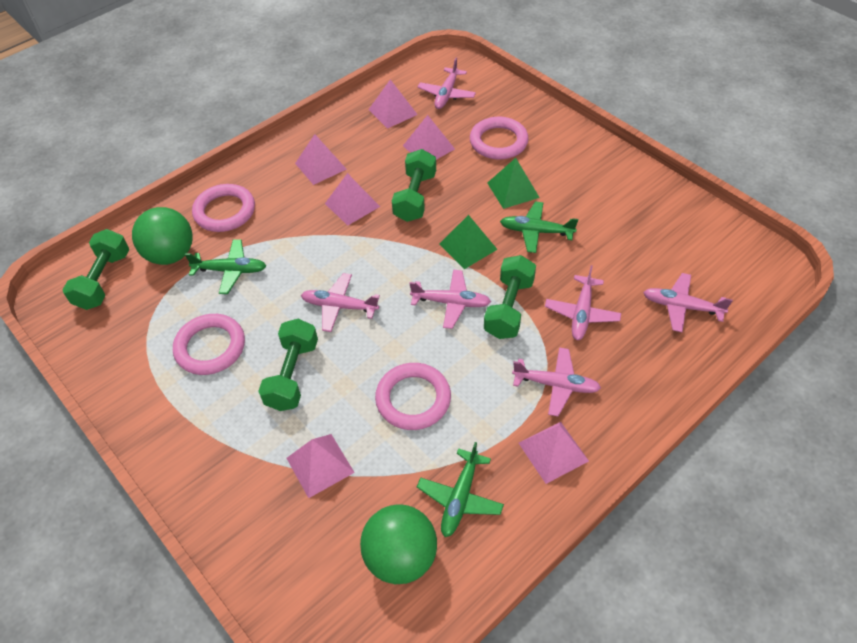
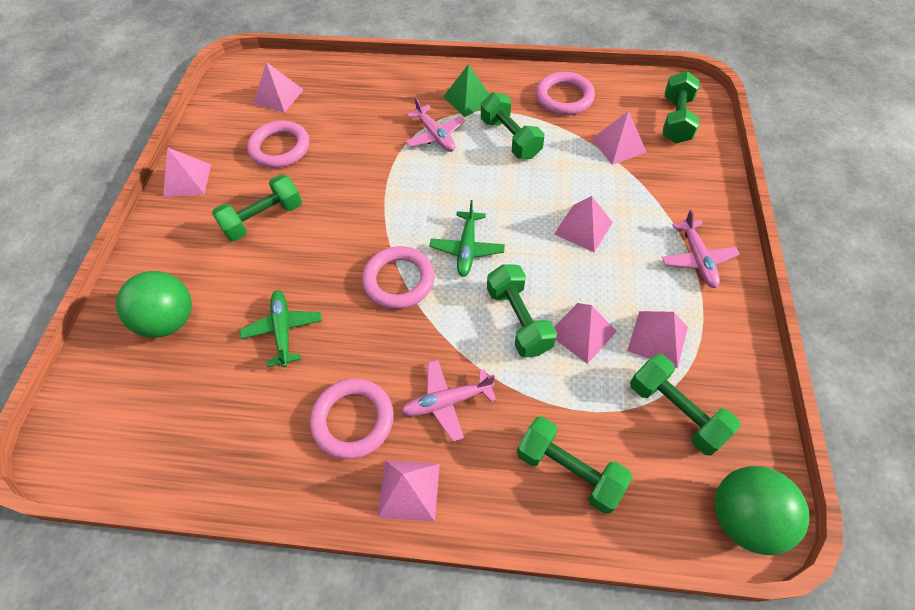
green dumbbell: 4 -> 6
green plane: 3 -> 2
green pyramid: 2 -> 1
pink plane: 6 -> 3
pink pyramid: 6 -> 7

